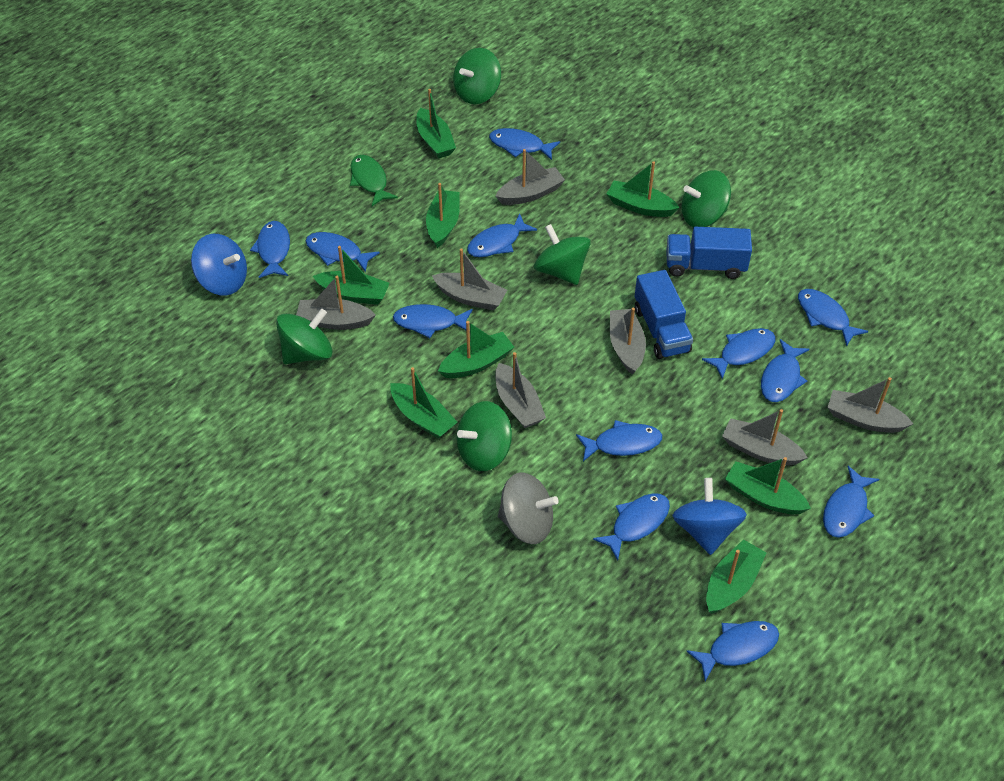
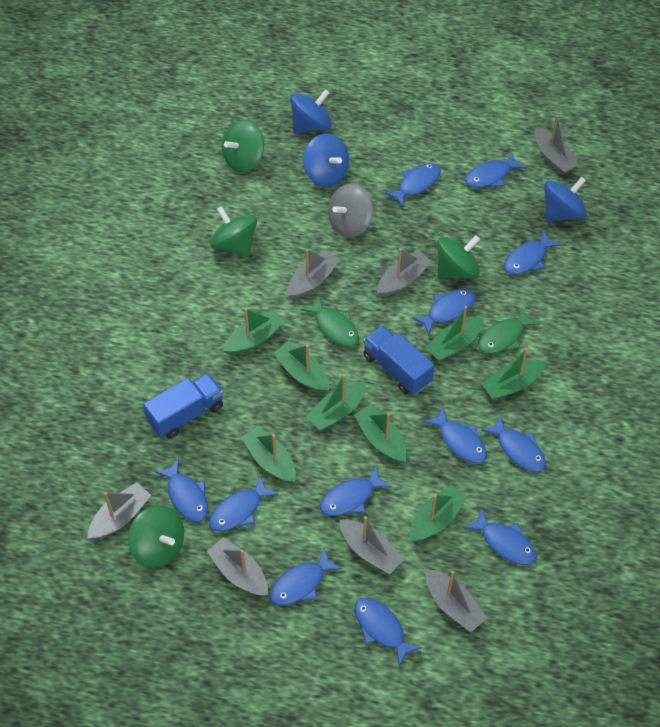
blue spinning top: 2 -> 3
green fish: 1 -> 2
green spinning top: 5 -> 4

